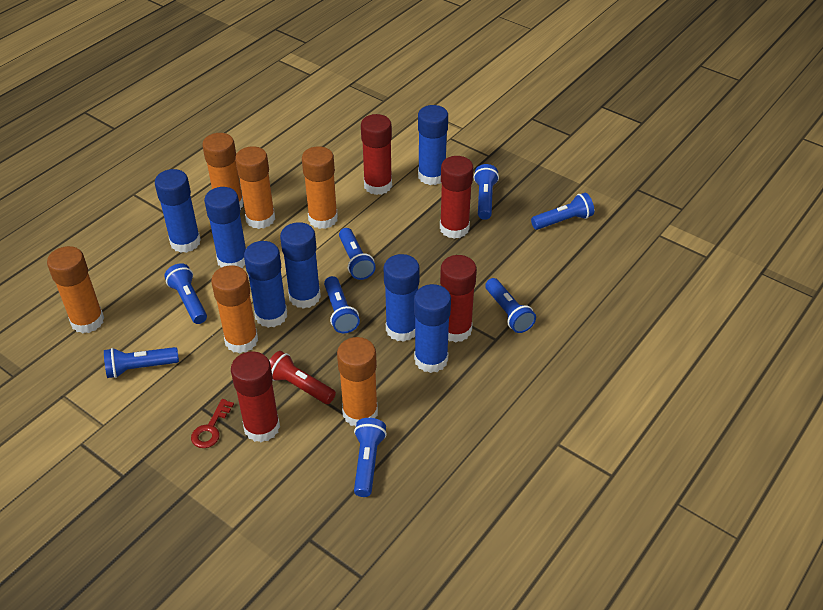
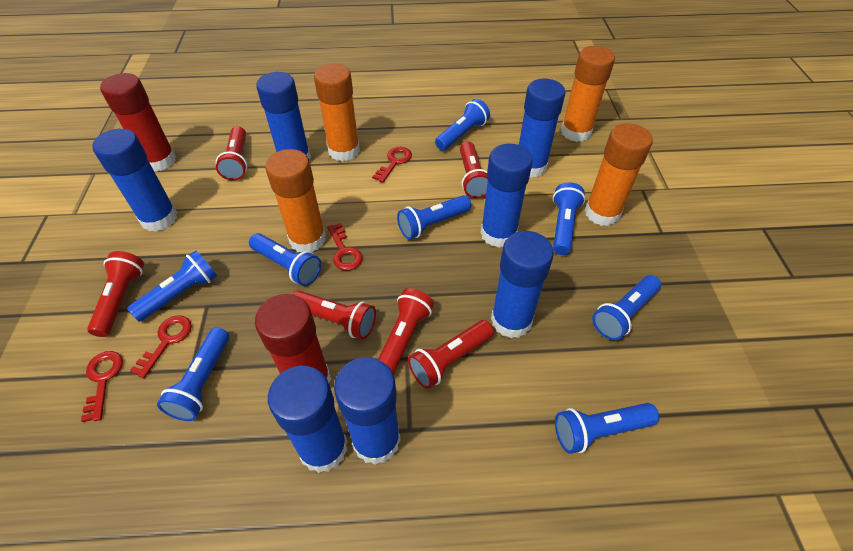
orange glue stick: 6 -> 4
red flashlight: 1 -> 6
red glue stick: 4 -> 2
red key: 1 -> 4

